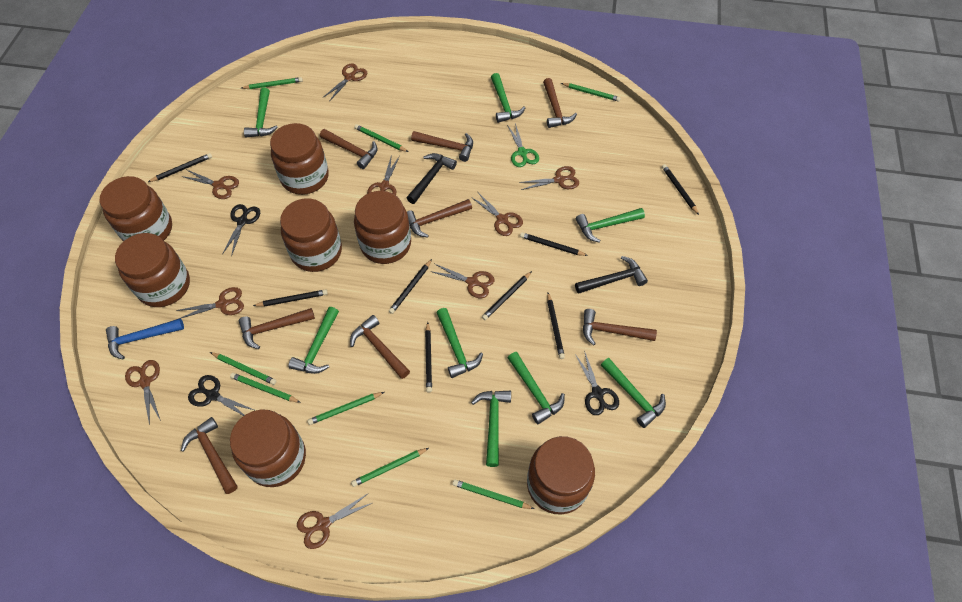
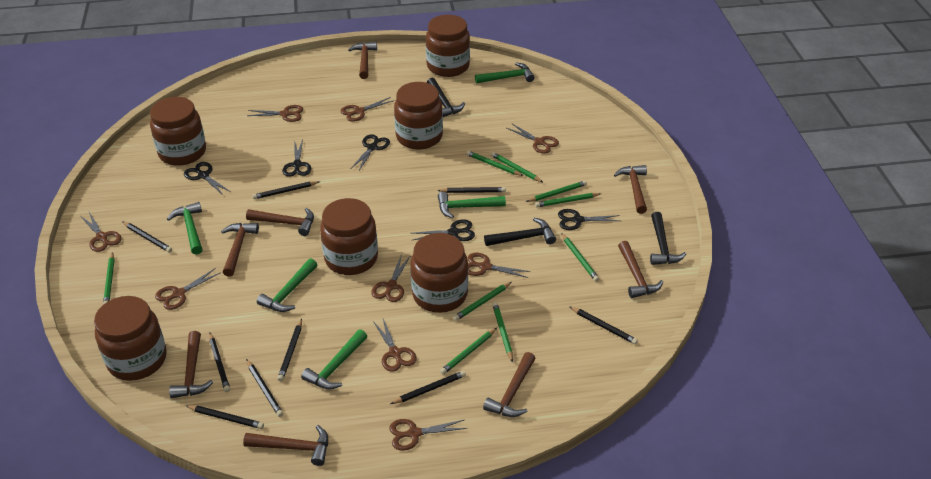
black hammer: 2 -> 3
black pencil: 8 -> 9
black scissors: 3 -> 5
blue hammer: 1 -> 0
brown jar: 7 -> 6
green hammer: 8 -> 5
green pencil: 8 -> 9
green scissors: 1 -> 0

